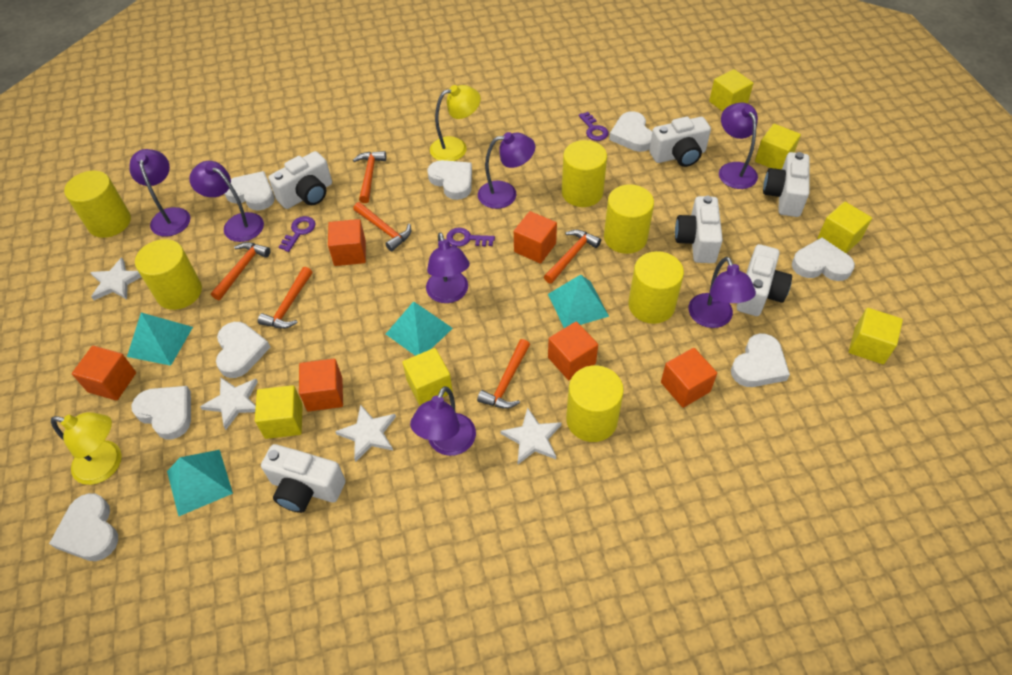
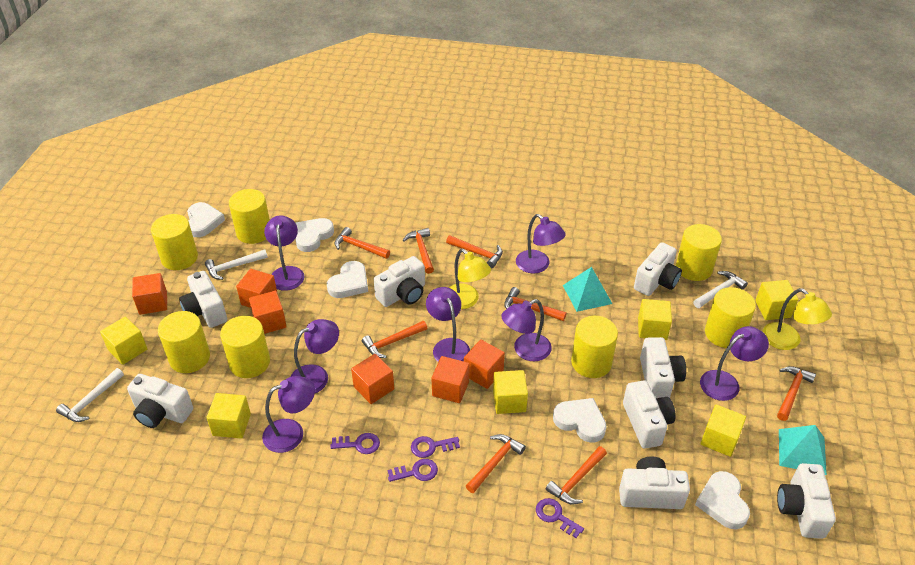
orange hammer: 6 -> 8
purple key: 3 -> 4
turquoise pyramid: 4 -> 2
white camera: 6 -> 8
white hammer: 0 -> 3
white heart: 8 -> 5
white star: 4 -> 0
yellow cylinder: 6 -> 7

